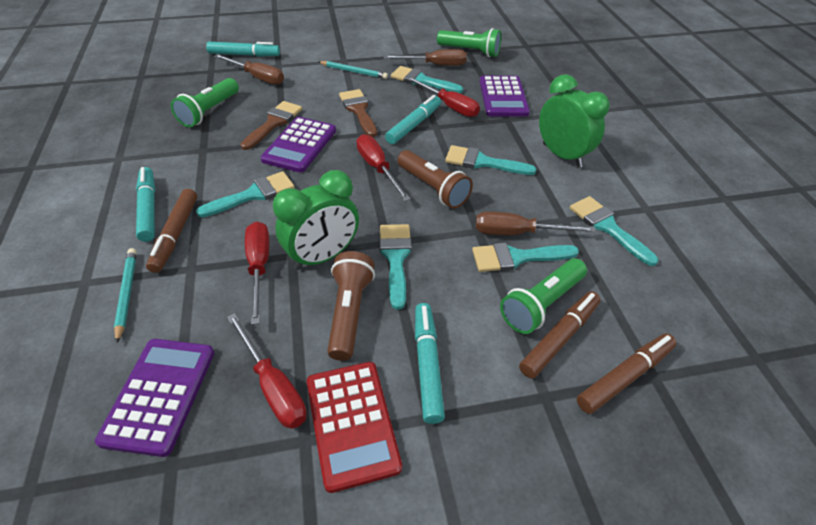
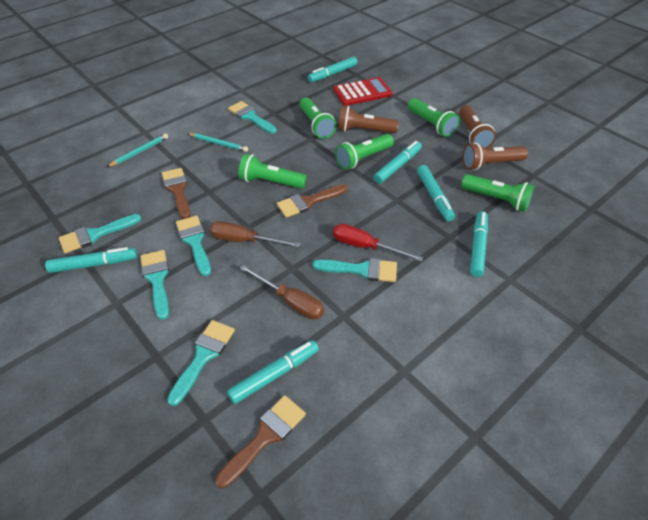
brown brush: 2 -> 3
brown flashlight: 2 -> 3
brown marker: 3 -> 0
brown screwdriver: 3 -> 2
green clock: 2 -> 0
green flashlight: 3 -> 5
purple calculator: 3 -> 0
red screwdriver: 4 -> 1
turquoise marker: 4 -> 6

